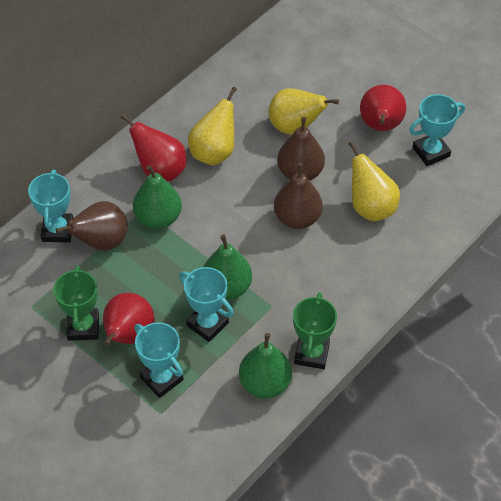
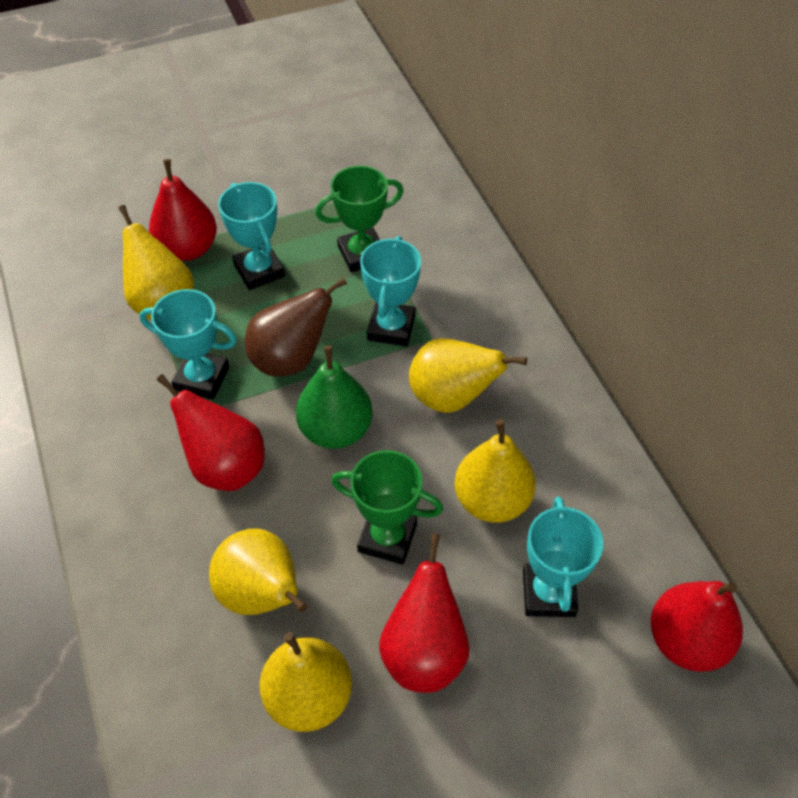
brown pear: 3 -> 1
green pear: 3 -> 1
red pear: 3 -> 4
yellow pear: 3 -> 5

